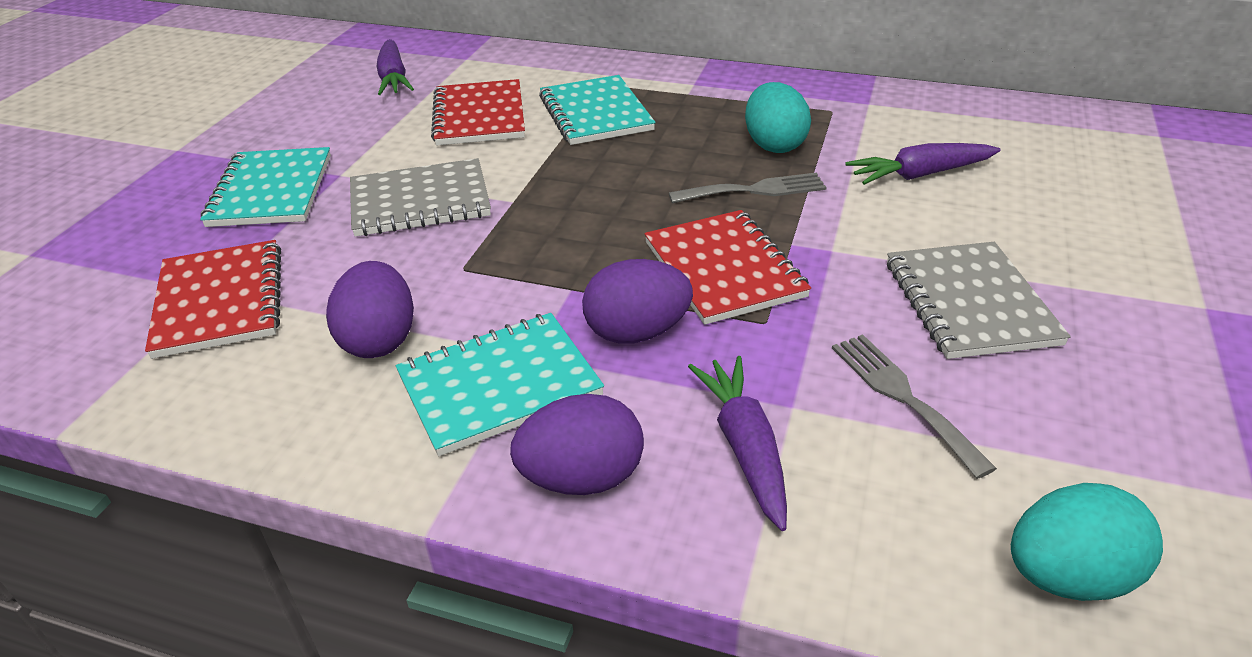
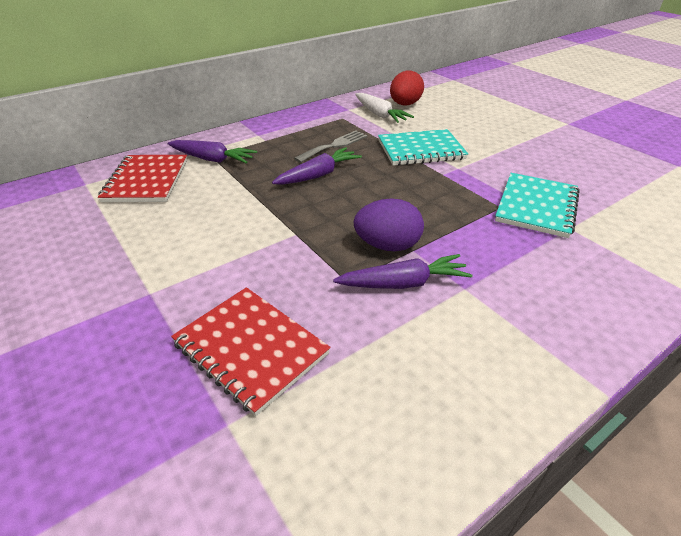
grey fork: 2 -> 1
grey notebook: 2 -> 0
purple egg: 3 -> 1
red egg: 0 -> 1
red notebook: 3 -> 2
turquoise egg: 2 -> 0
turquoise notebook: 3 -> 2
white carrot: 0 -> 1

